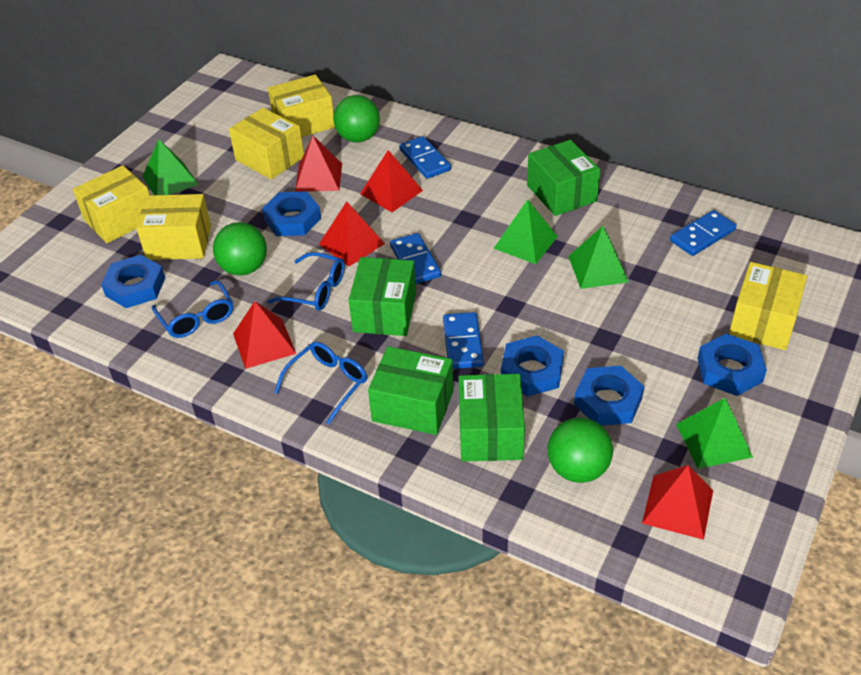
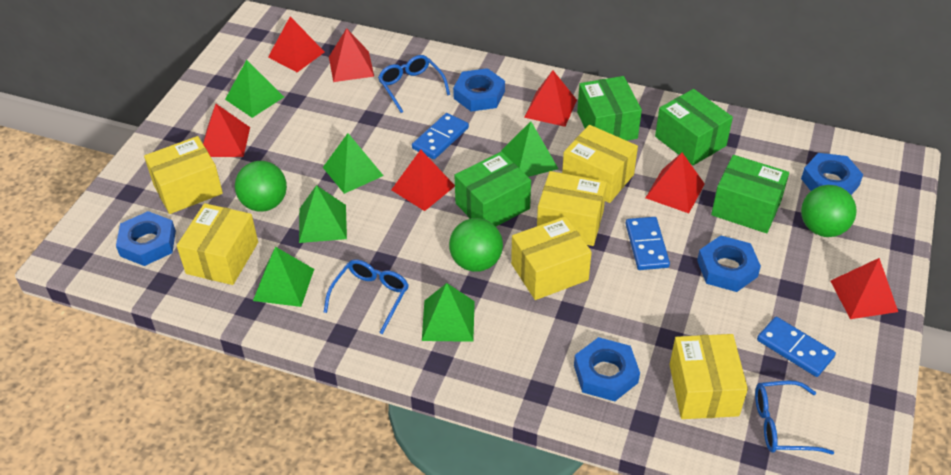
blue domino: 4 -> 3
green pyramid: 4 -> 6
red pyramid: 5 -> 7
yellow box: 5 -> 6

